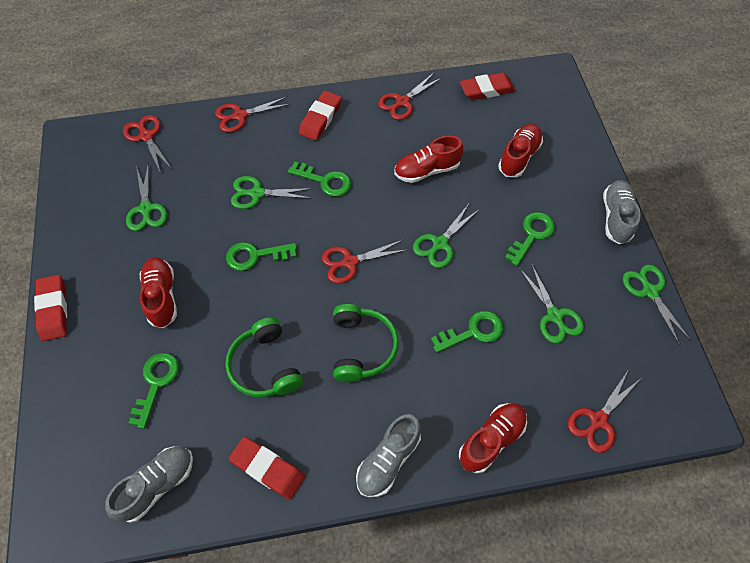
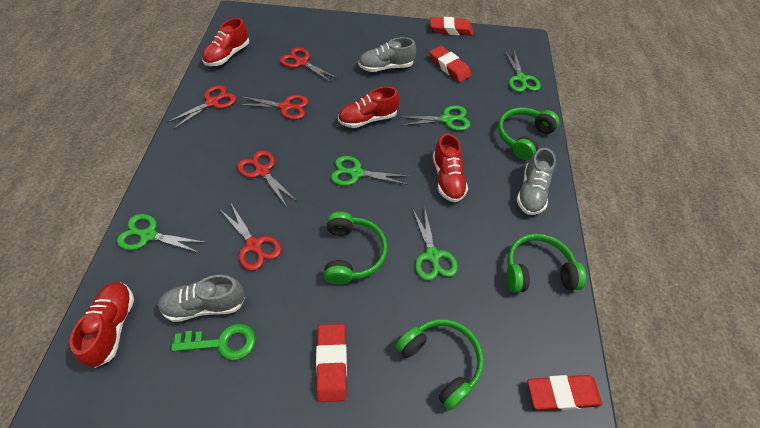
green headphones: 2 -> 4
green key: 5 -> 1

